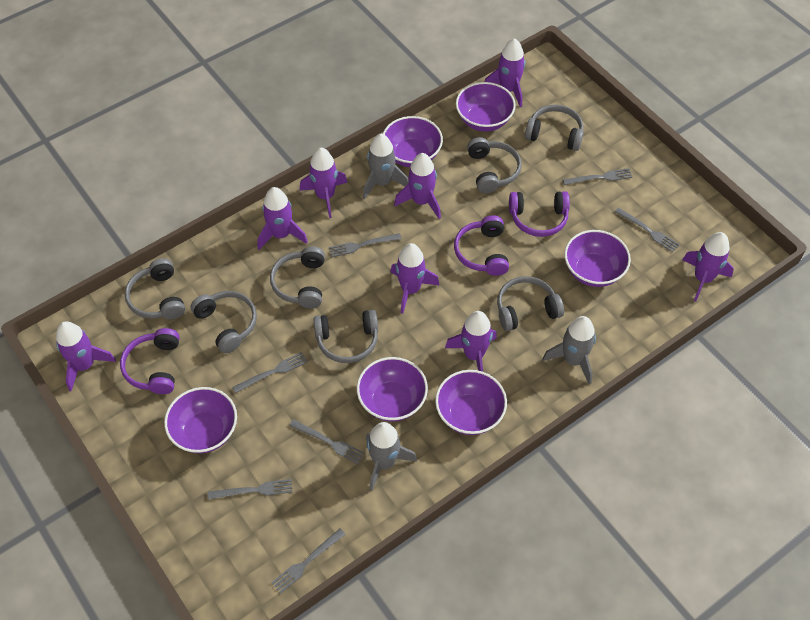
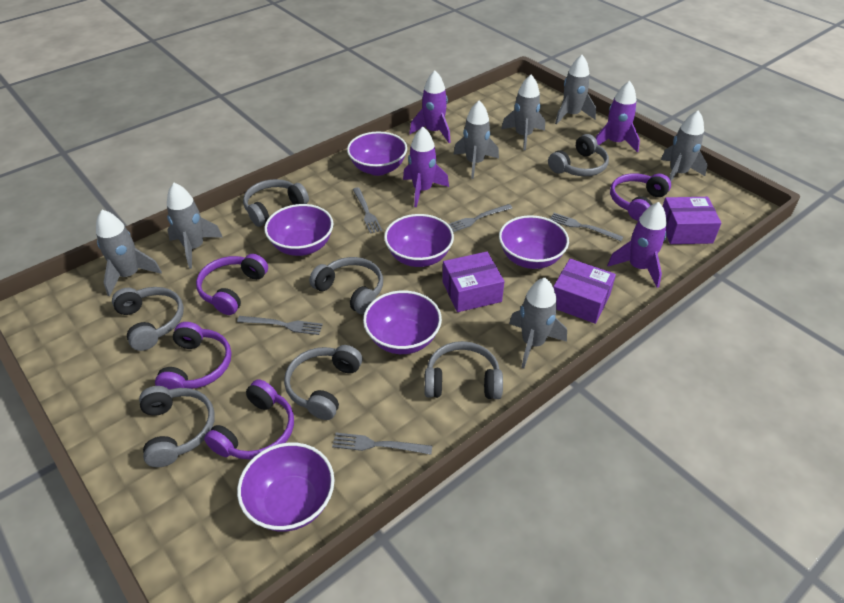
grey fork: 7 -> 5
grey rocket: 3 -> 7
purple box: 0 -> 3
purple headphones: 3 -> 4
purple rocket: 8 -> 4

